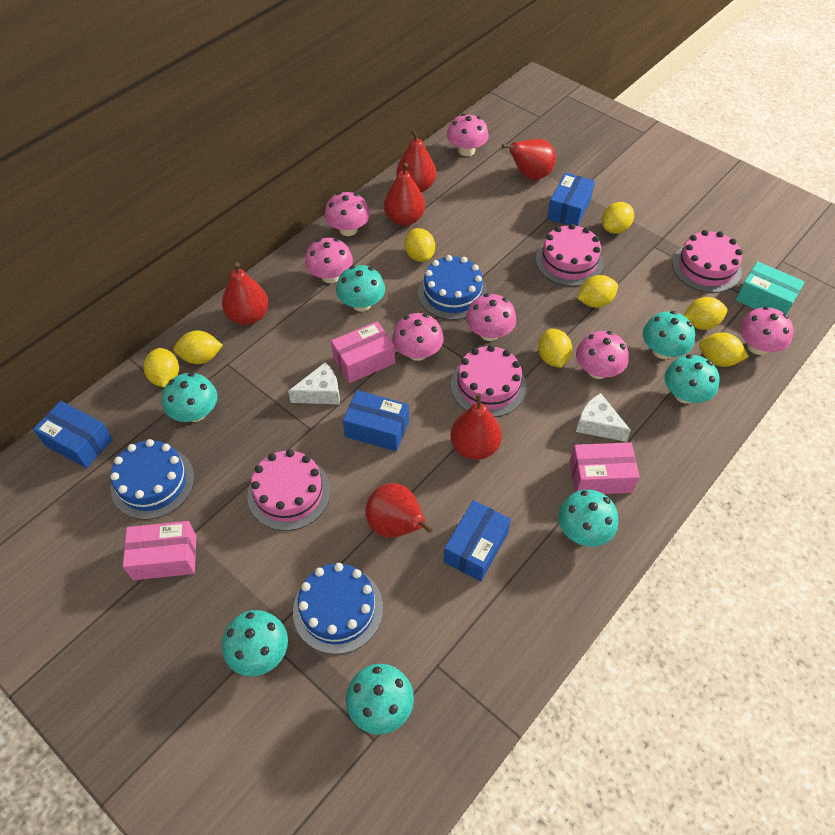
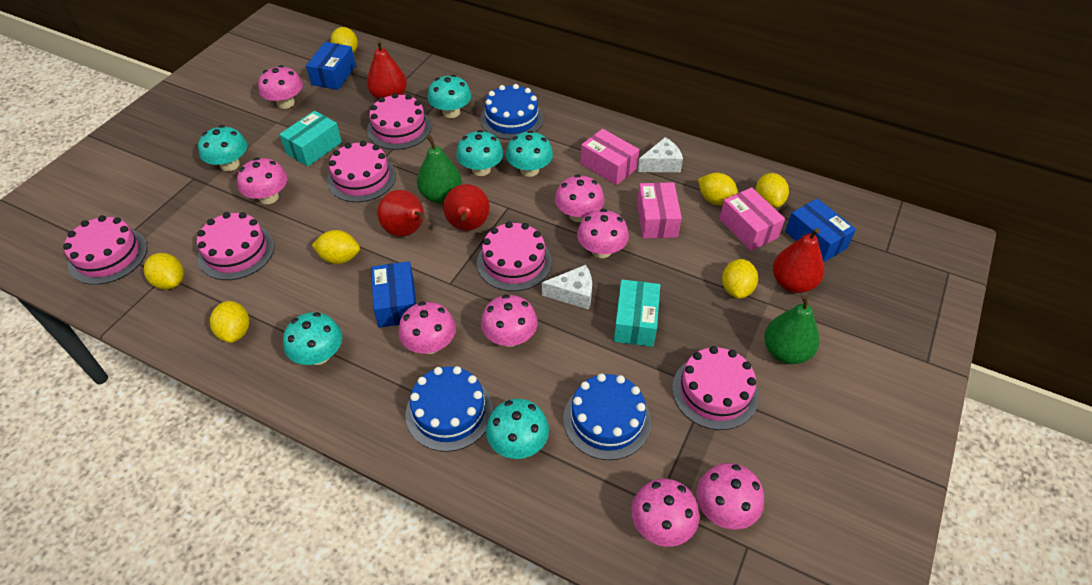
blue box: 4 -> 3
green pear: 0 -> 2
pink cake: 4 -> 6
pink mushroom: 7 -> 8
red pear: 6 -> 4
turquoise box: 1 -> 2
turquoise mushroom: 7 -> 6
yellow lemon: 8 -> 7

